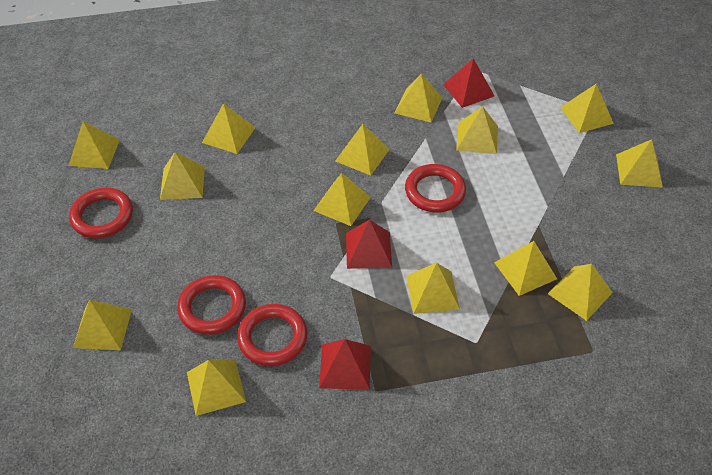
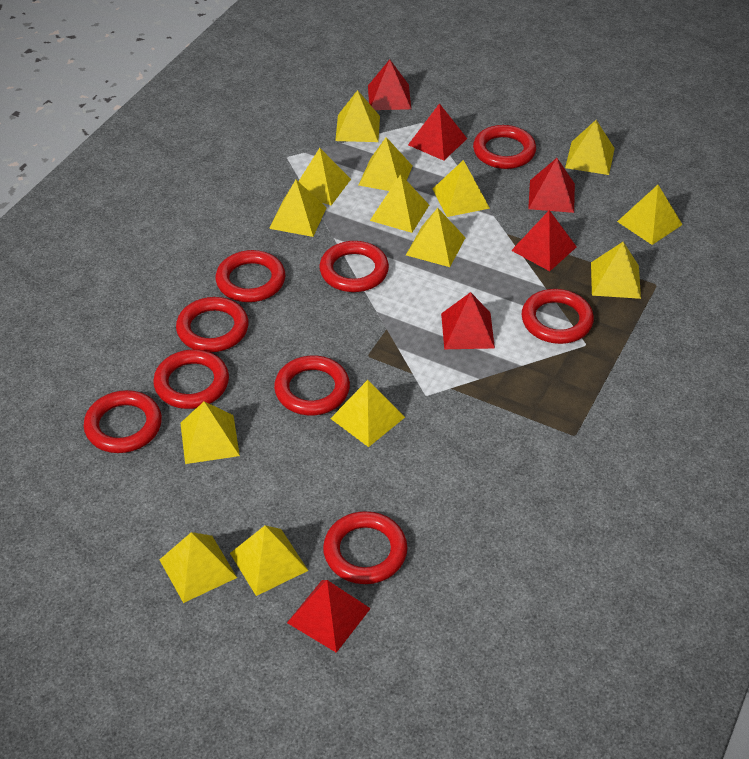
red pyramid: 3 -> 6
red ring: 4 -> 9

